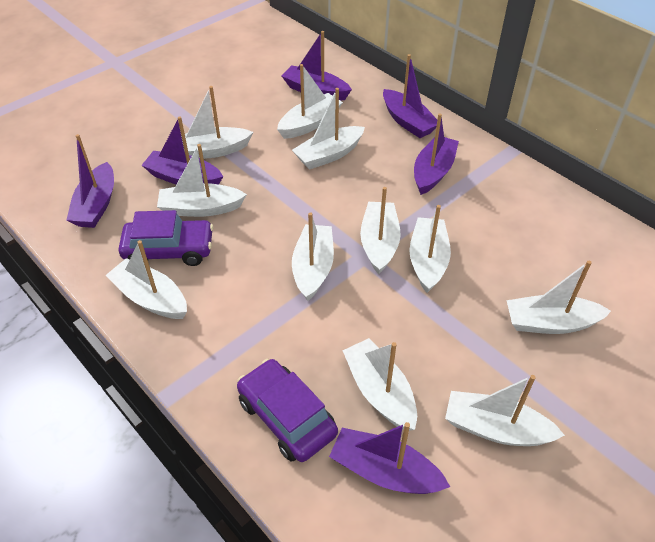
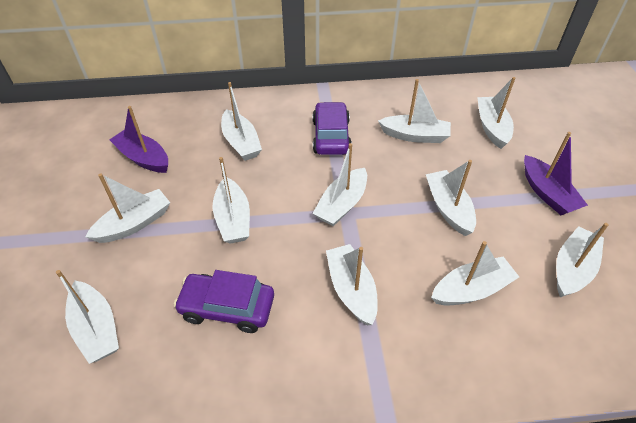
purple boat: 6 -> 2

